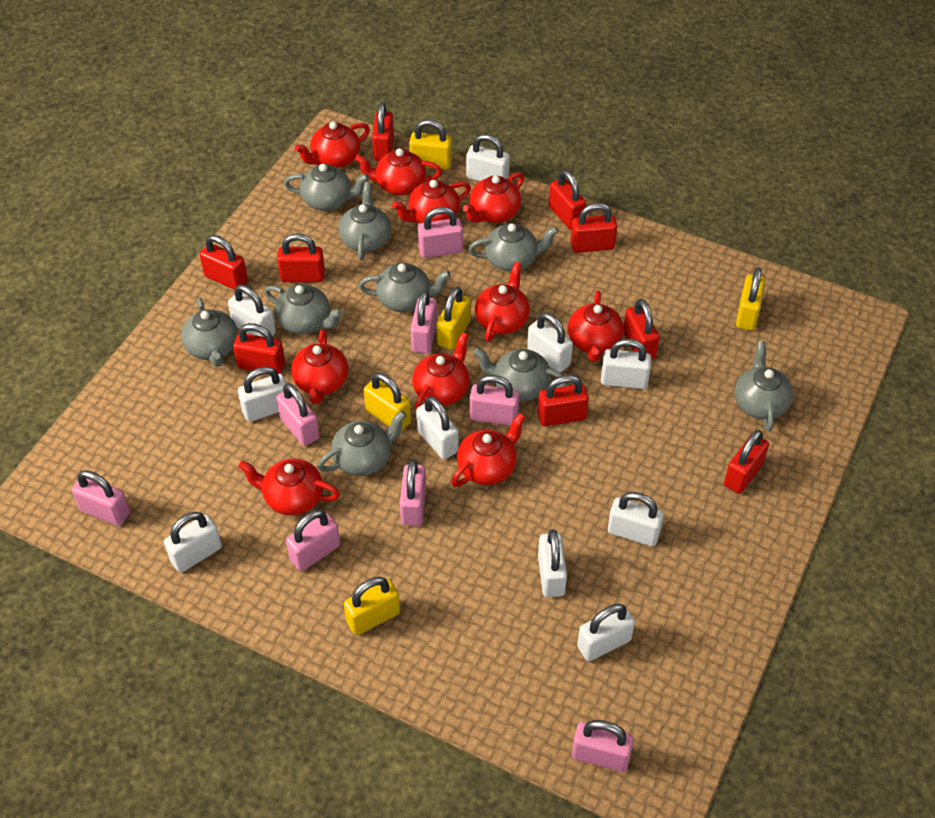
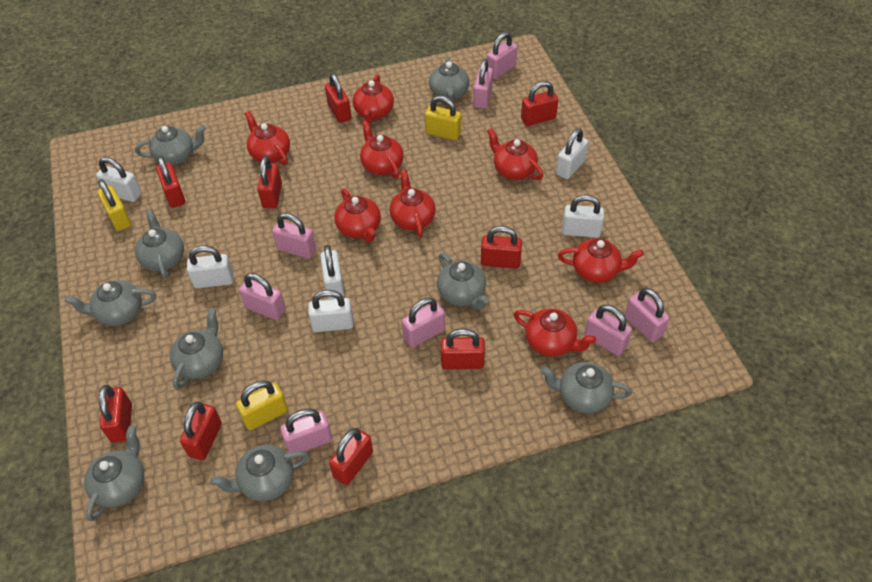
red teapot: 10 -> 8
white padlock: 10 -> 6
yellow padlock: 5 -> 3

